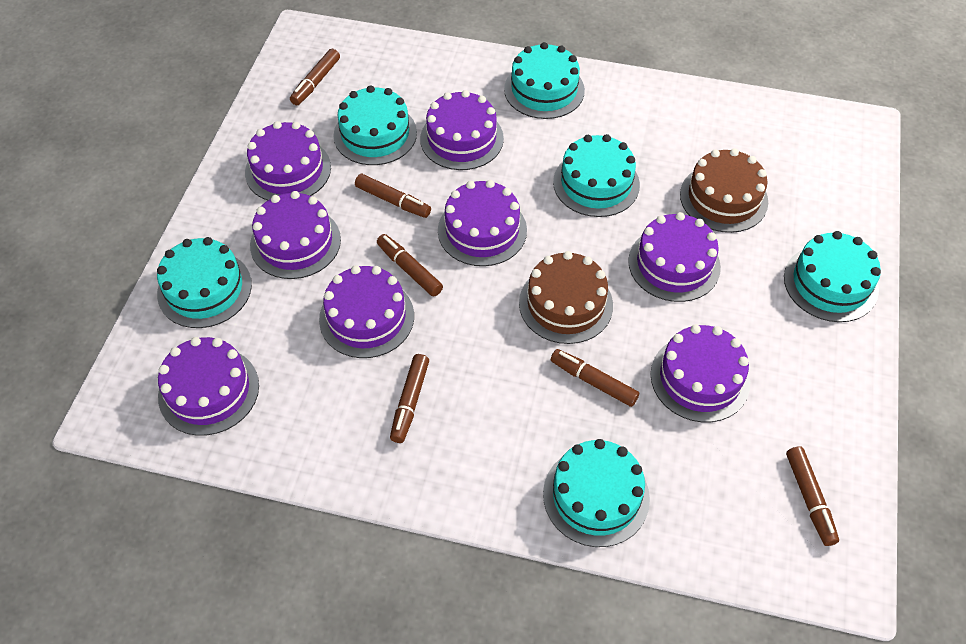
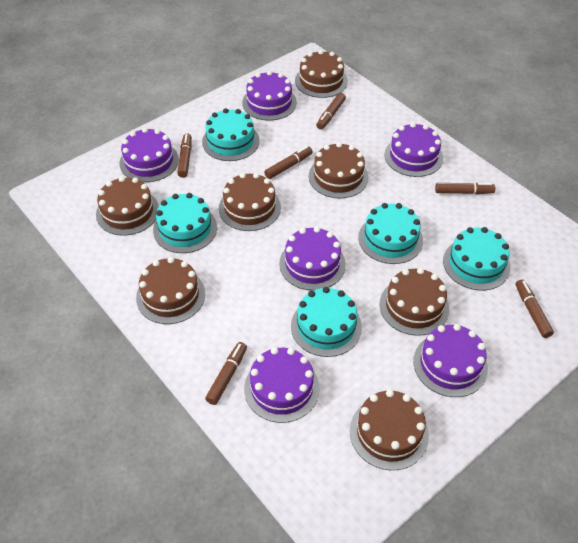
brown cake: 2 -> 7
purple cake: 8 -> 6
turquoise cake: 6 -> 5

